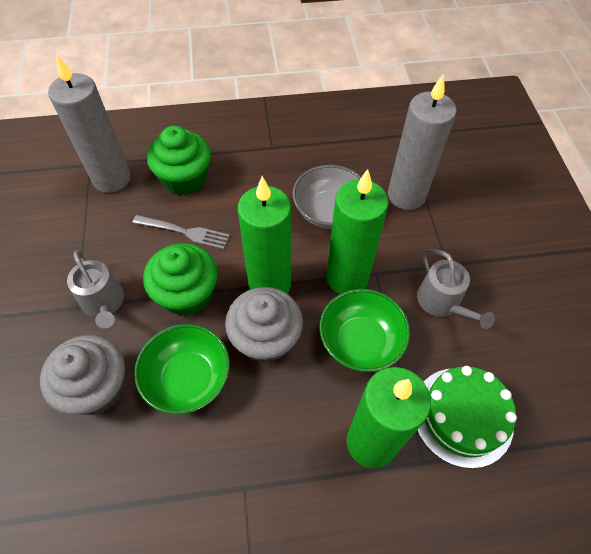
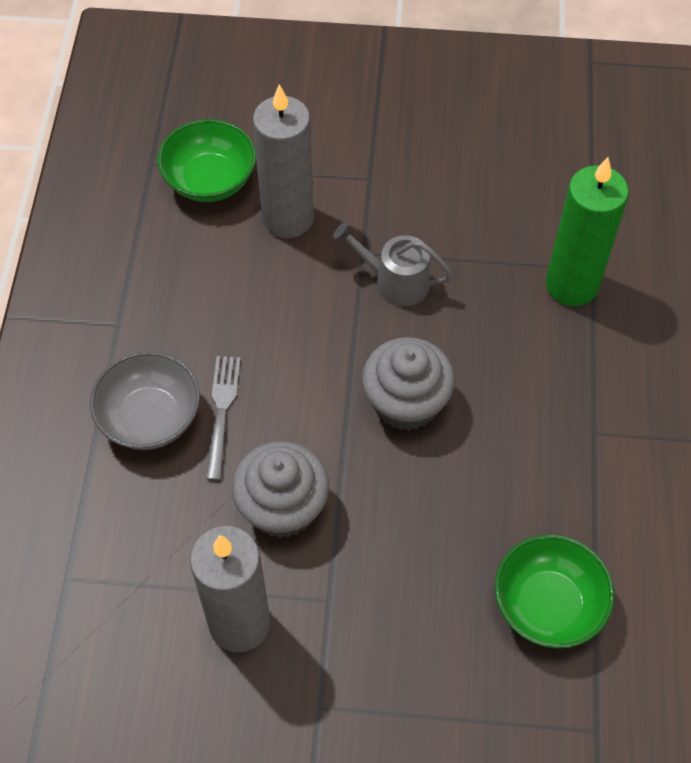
green cake: 1 -> 0
green candle: 3 -> 1
green cupcake: 2 -> 0
grey watering can: 2 -> 1

